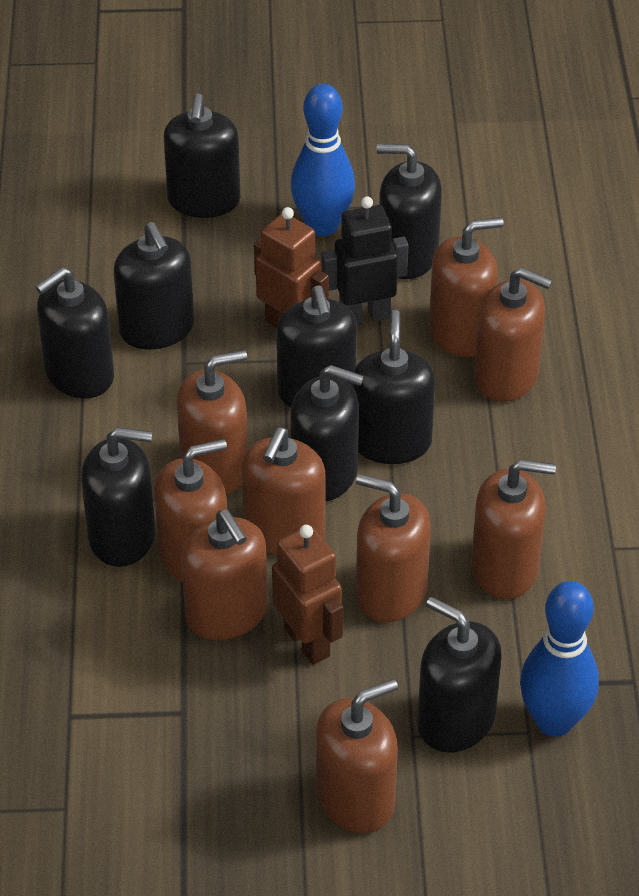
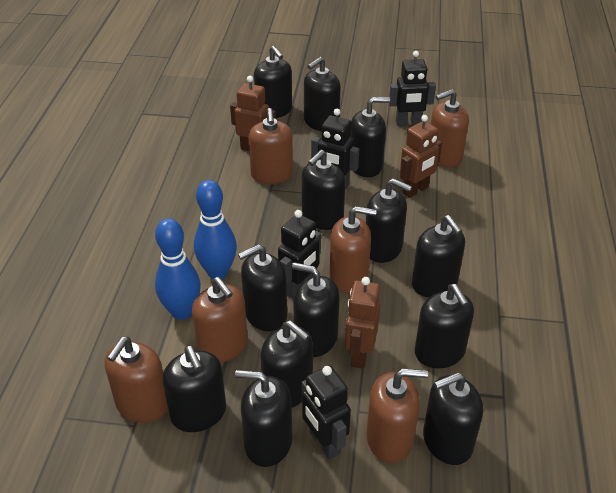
black robot: 1 -> 4
black soap dispenser: 9 -> 13
brown robot: 2 -> 3
brown soap dispenser: 9 -> 6

